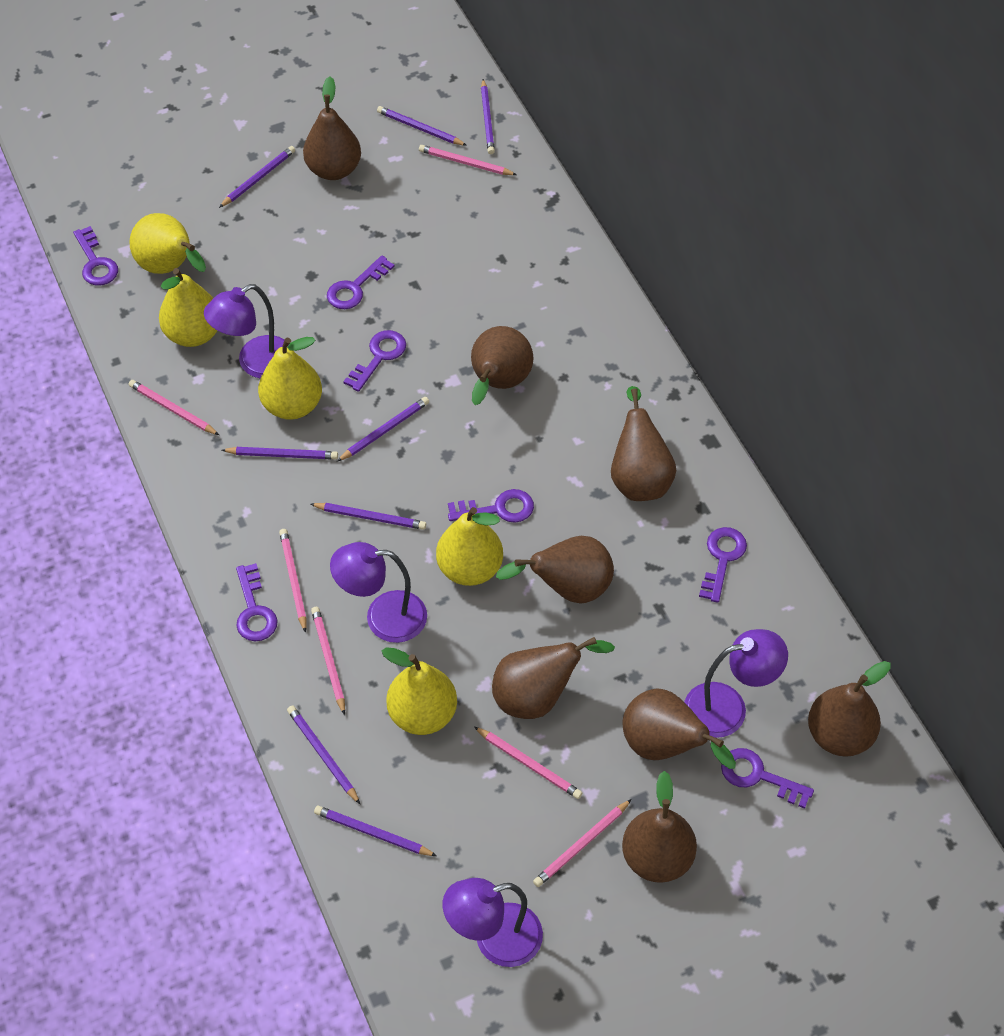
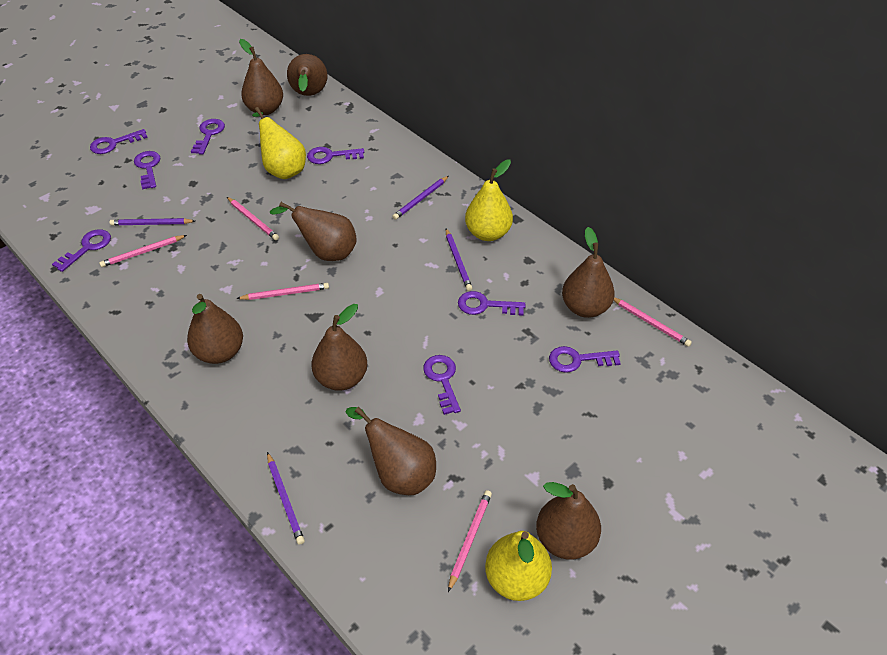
pink pencil: 6 -> 5
purple key: 7 -> 8
purple lamp: 4 -> 0
purple pencil: 8 -> 4
yellow pear: 5 -> 3

